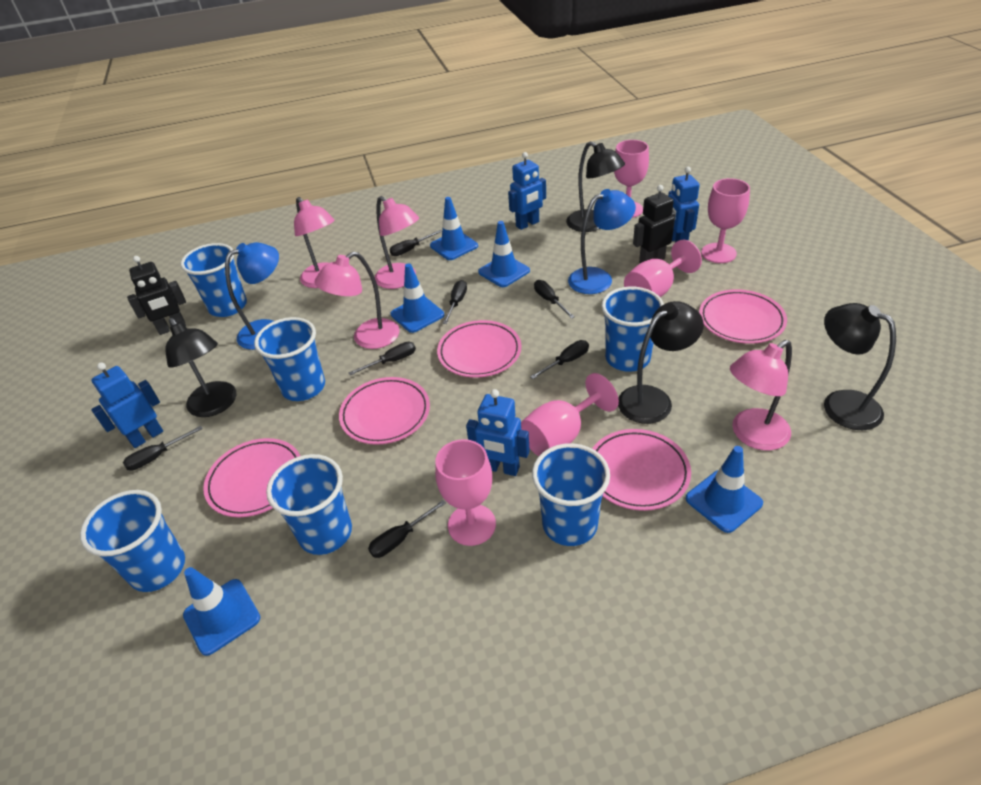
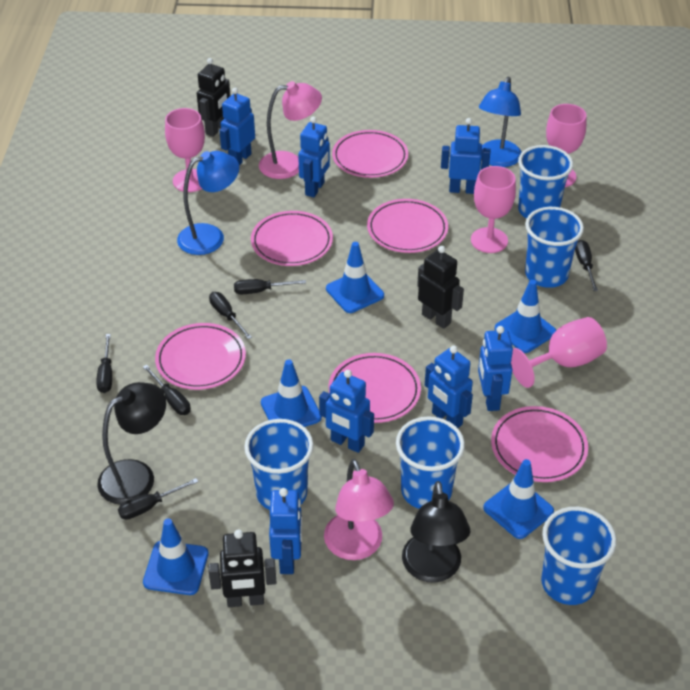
black lamp: 4 -> 2
black robot: 2 -> 3
black screwdriver: 7 -> 6
blue cup: 6 -> 5
blue robot: 4 -> 7
pink goblet: 5 -> 4
pink lamp: 4 -> 2
pink plate: 5 -> 6

